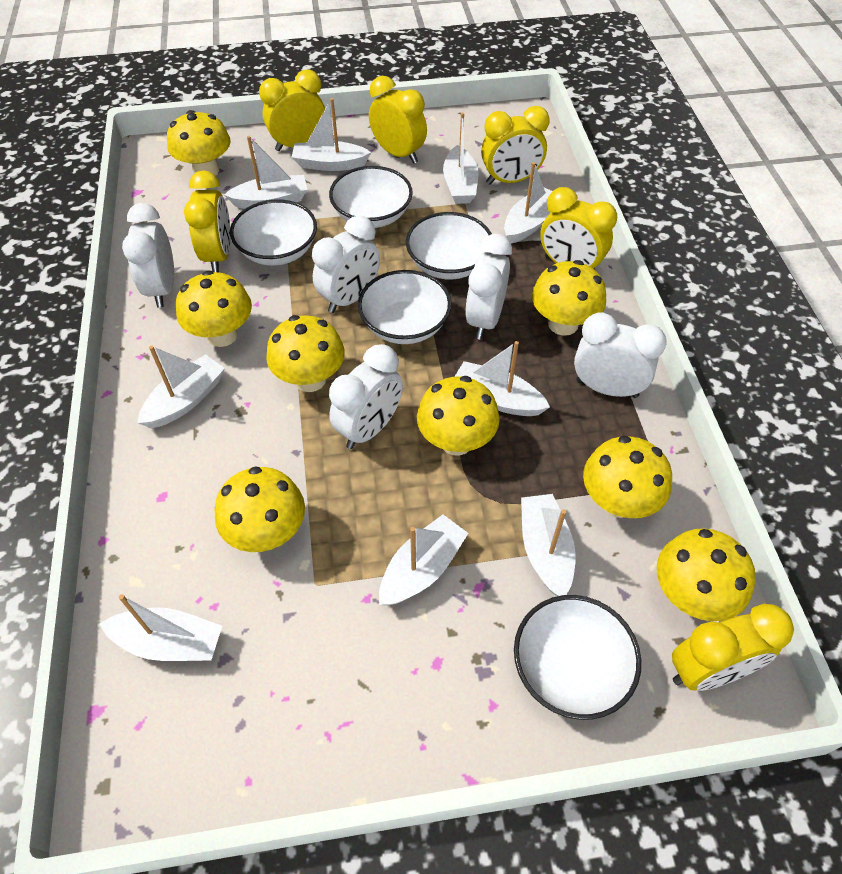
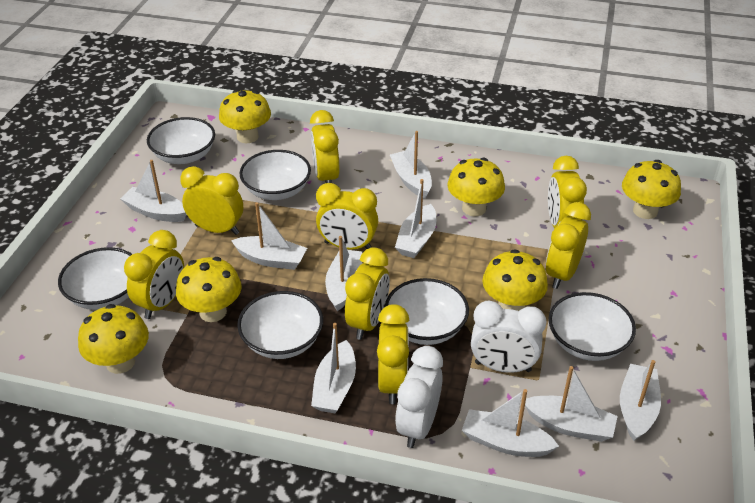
white bowl: 5 -> 6
white clock: 5 -> 2
yellow clock: 6 -> 8
yellow mushroom: 8 -> 6

